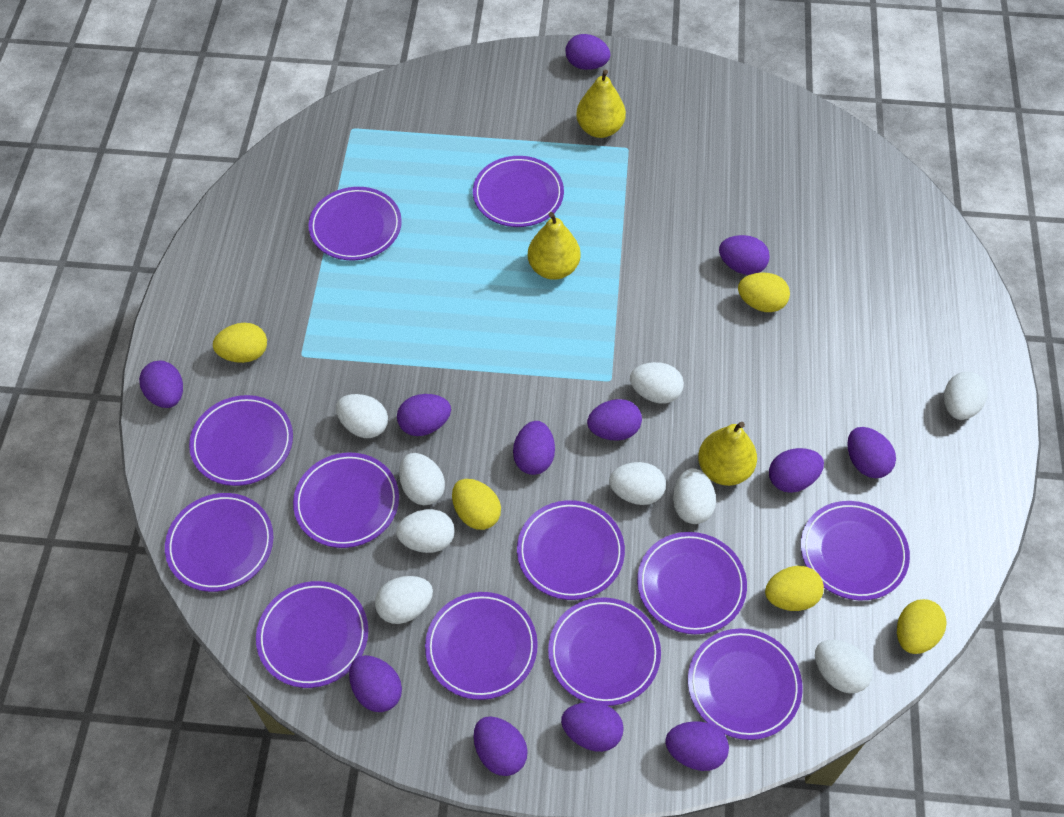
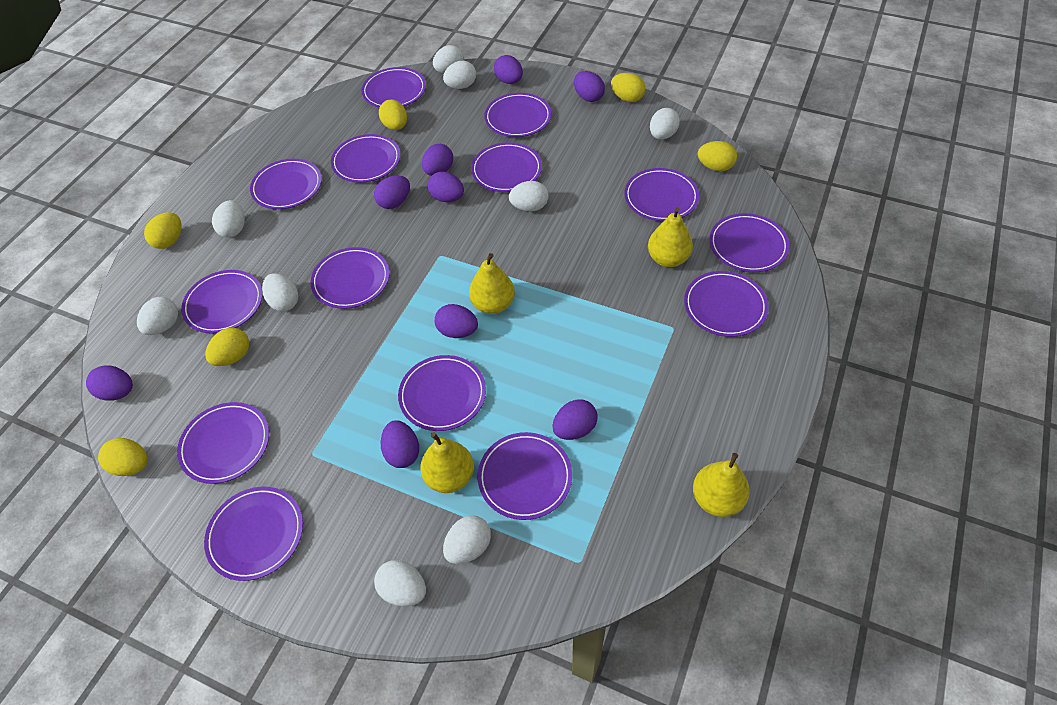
purple egg: 12 -> 9
purple plate: 12 -> 14
yellow egg: 5 -> 6
yellow pear: 3 -> 4

